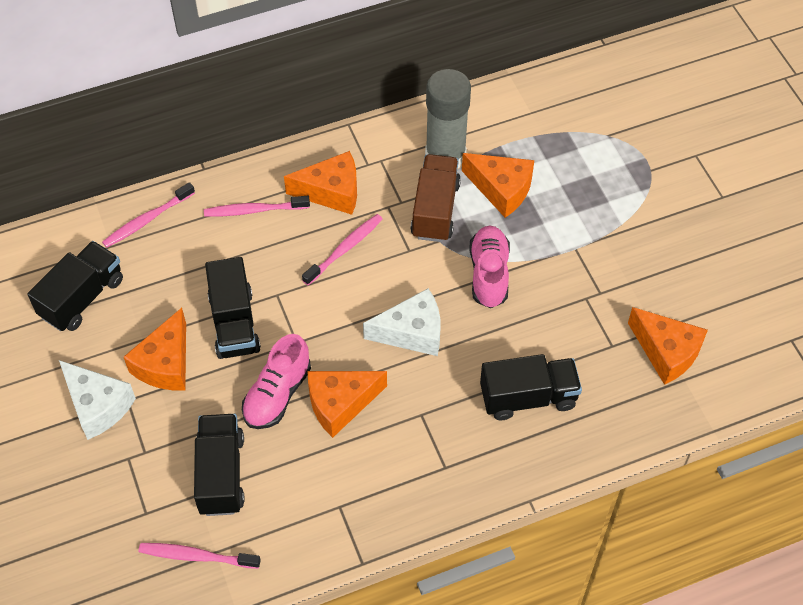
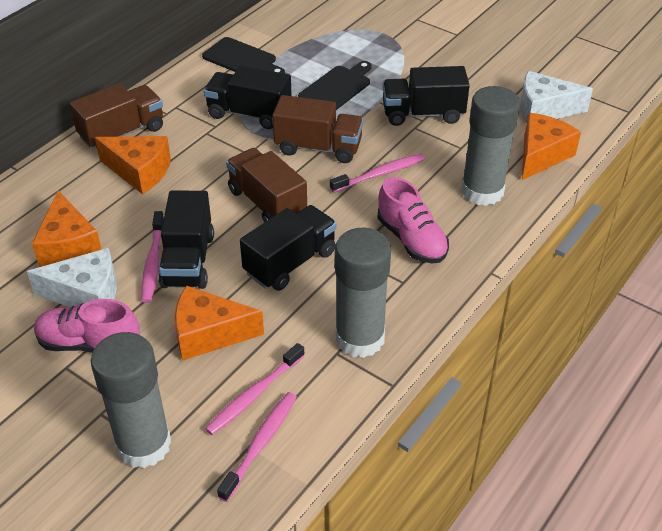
black cutting board: 0 -> 2
brown truck: 1 -> 3
grey glue stick: 1 -> 3
orange cheese: 5 -> 4

